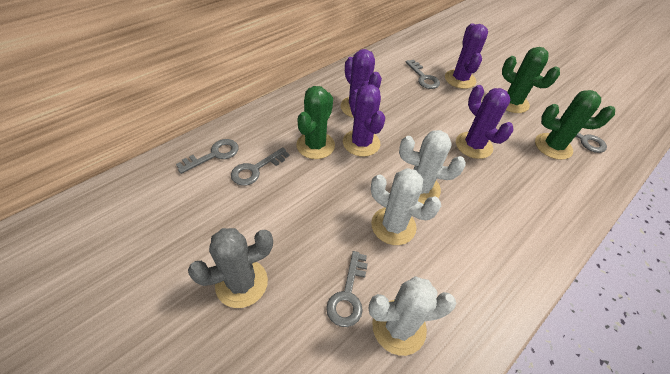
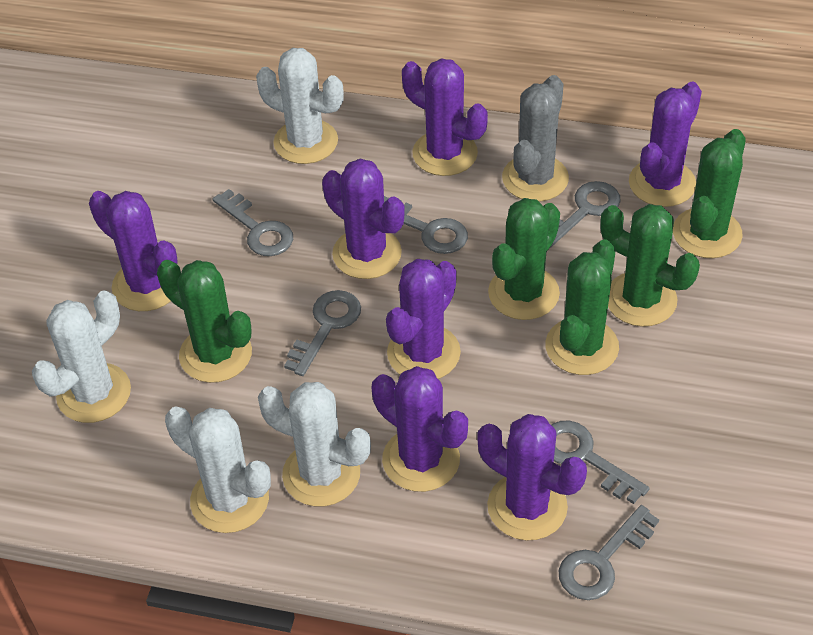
green cactus: 3 -> 5
grey key: 5 -> 6
purple cactus: 4 -> 7
white cactus: 3 -> 4

